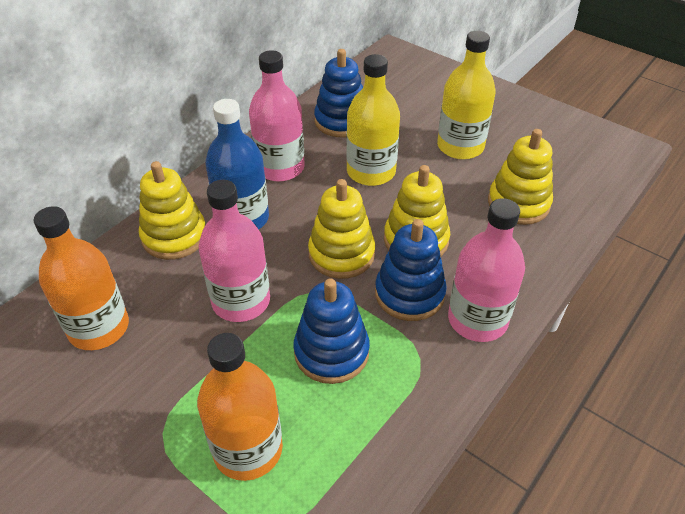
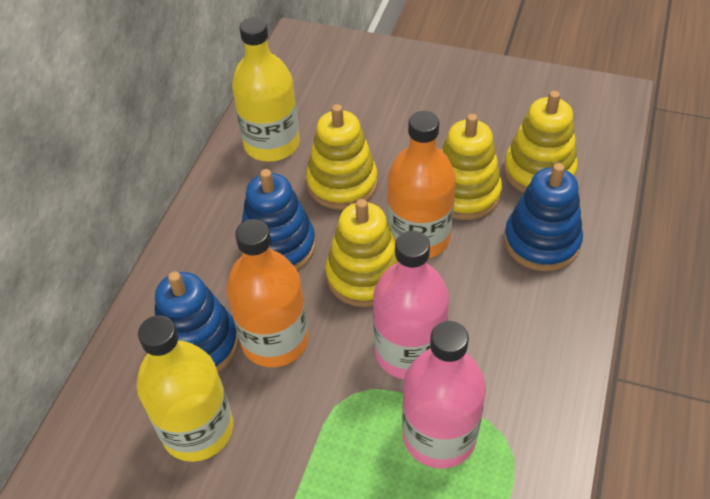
blue bottle: 1 -> 0
pink bottle: 3 -> 2

